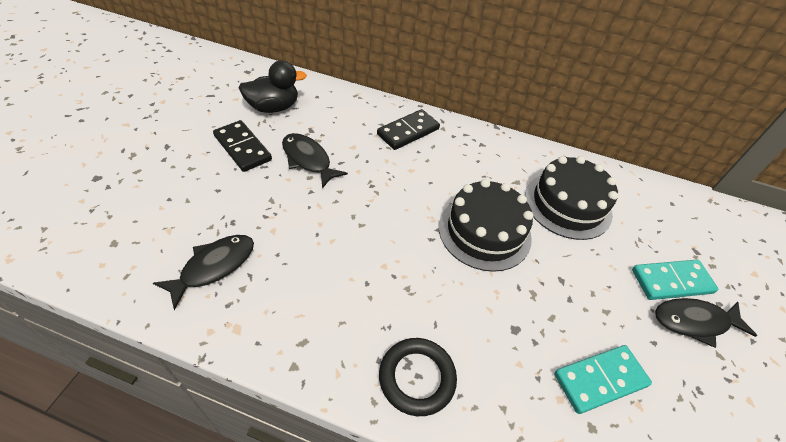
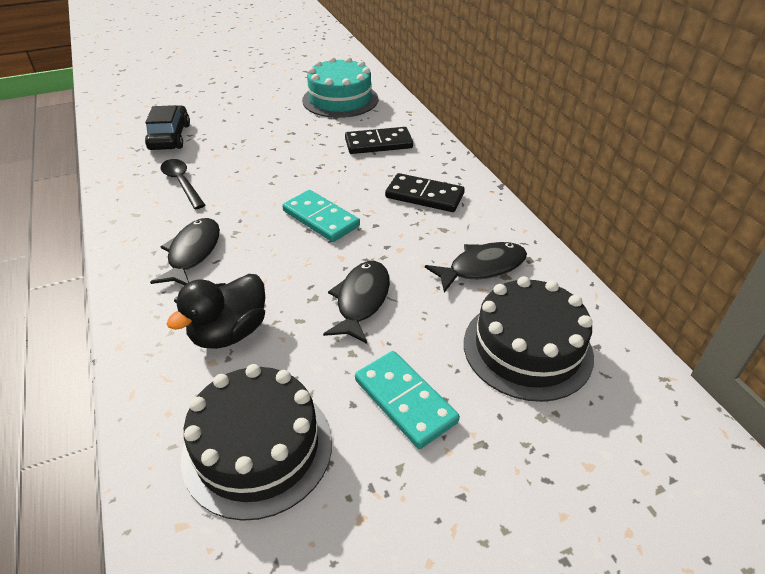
black car: 0 -> 1
black ring: 1 -> 0
black spoon: 0 -> 1
turquoise cake: 0 -> 1

